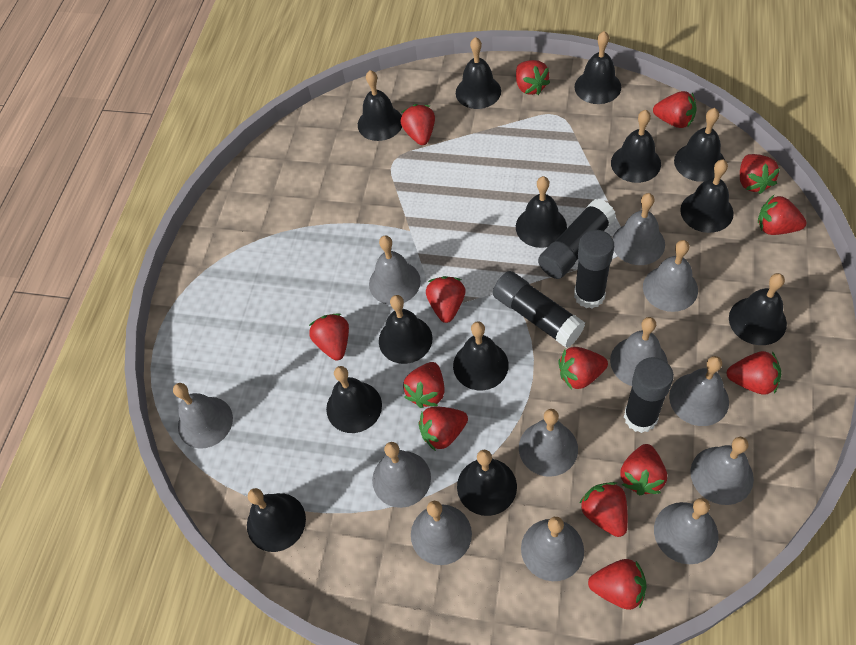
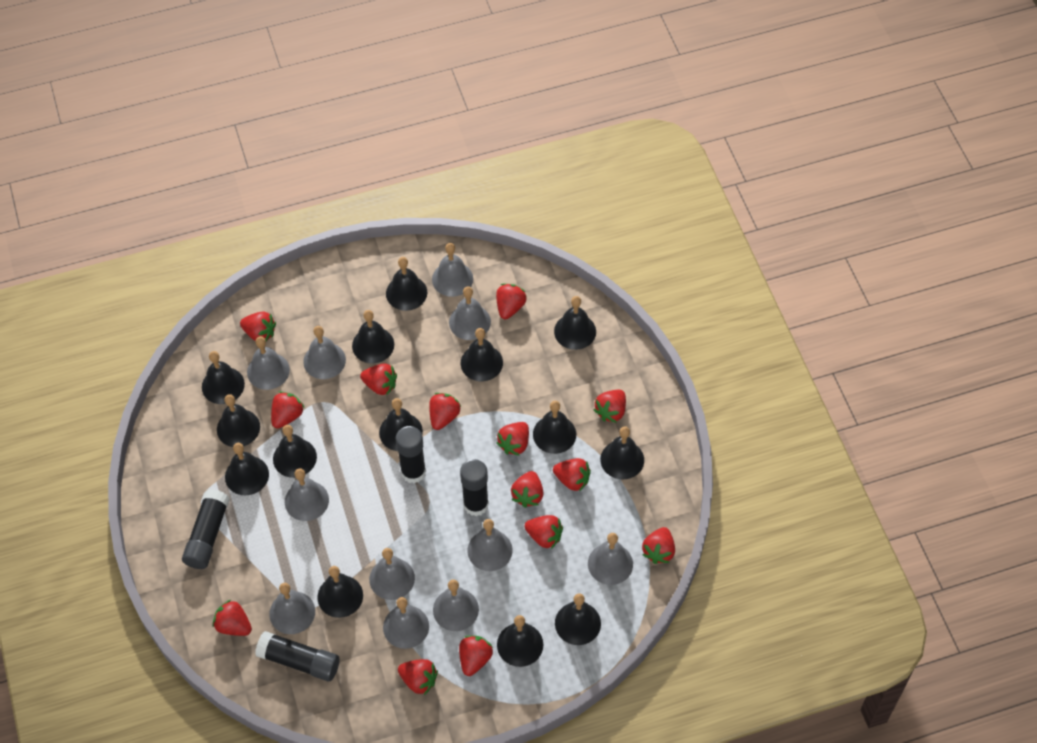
black bell: 13 -> 14
grey bell: 12 -> 11

